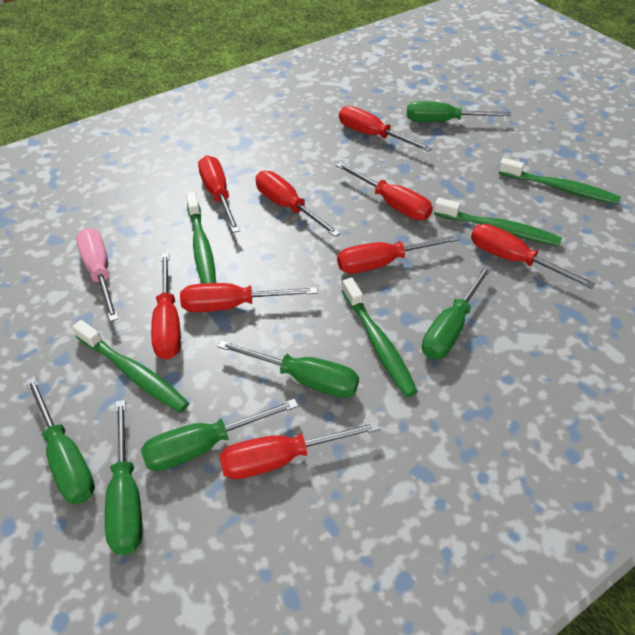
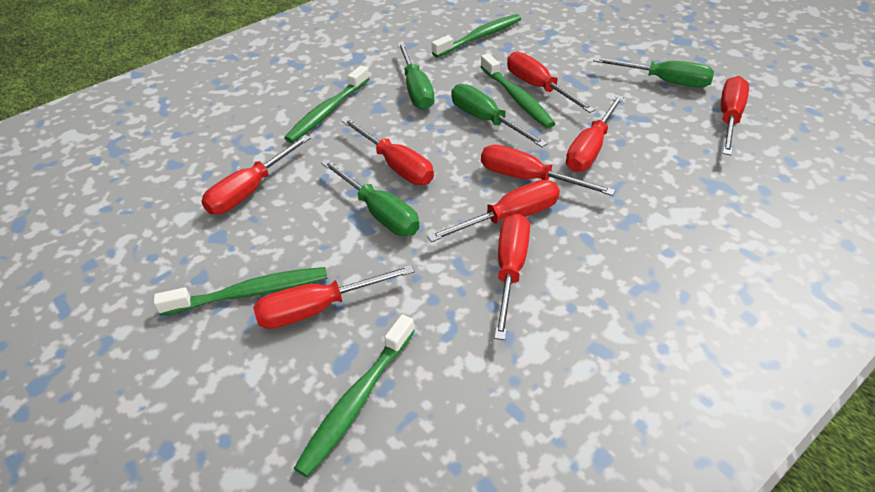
green screwdriver: 6 -> 4
pink screwdriver: 1 -> 0

